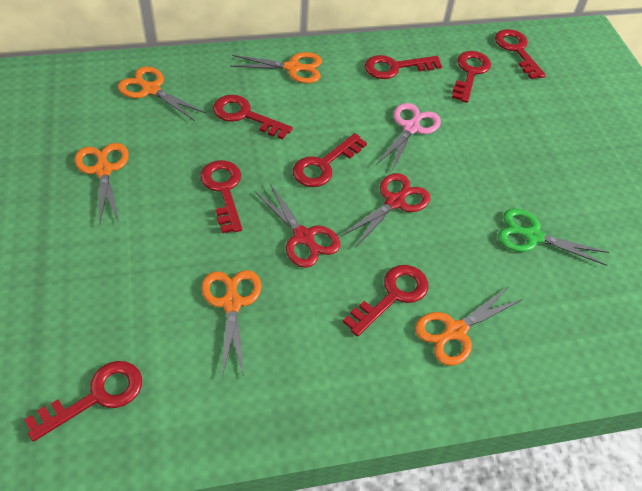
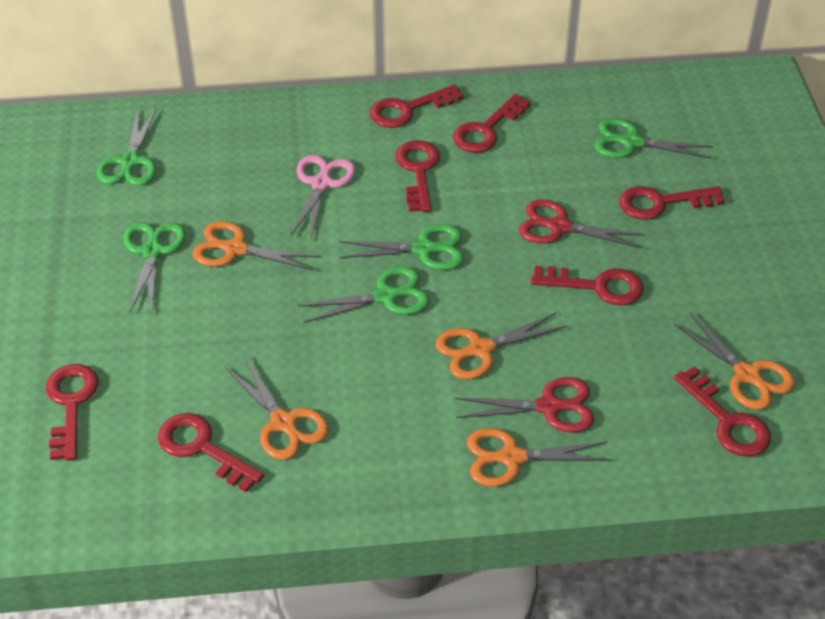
green scissors: 1 -> 5

